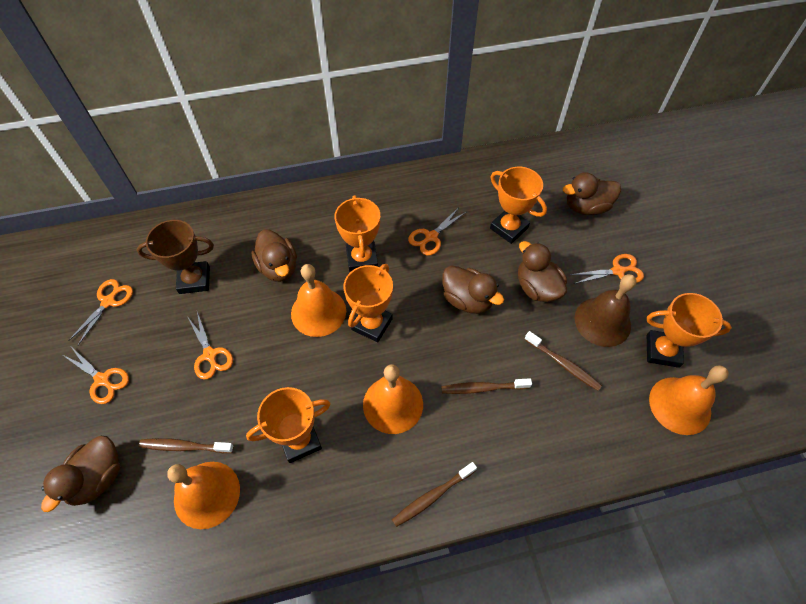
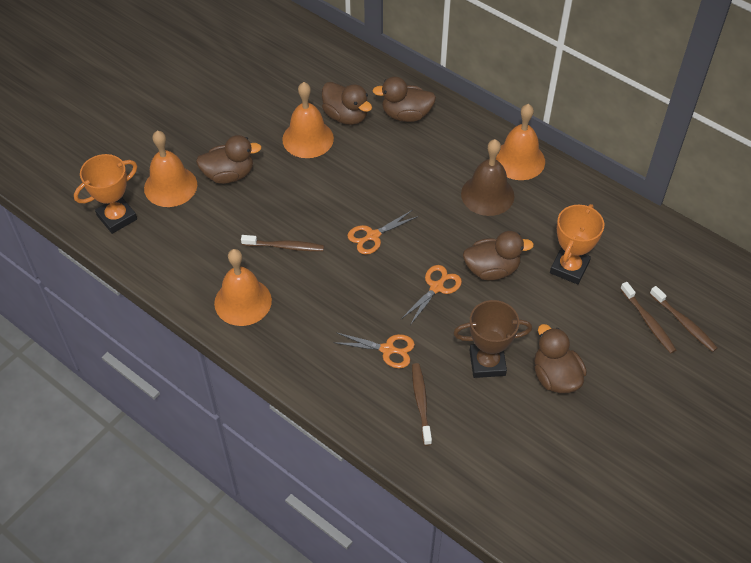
orange scissors: 5 -> 3
orange trophy: 5 -> 2

